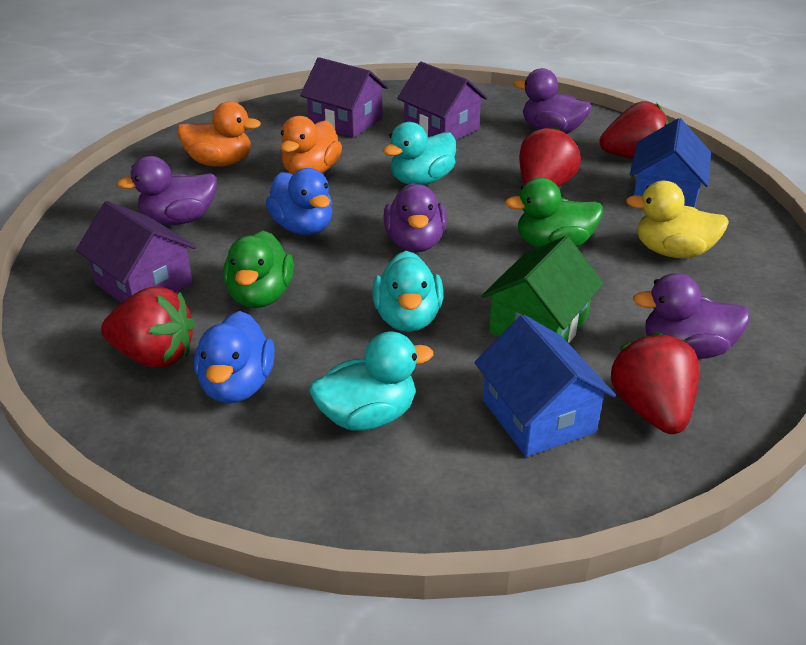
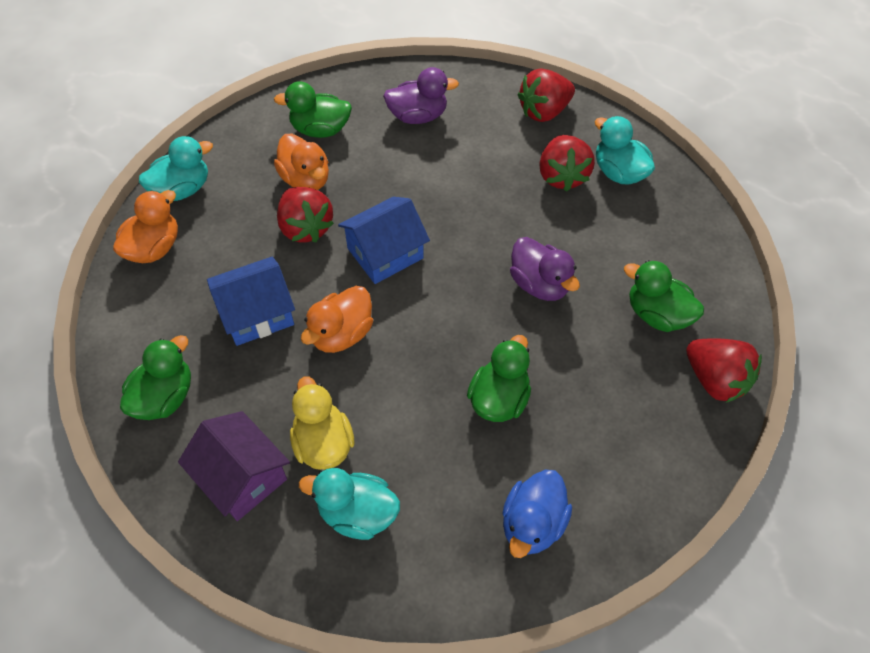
blue duck: 2 -> 1
green duck: 2 -> 4
green house: 1 -> 0
orange duck: 2 -> 3
purple duck: 4 -> 2
purple house: 3 -> 1

